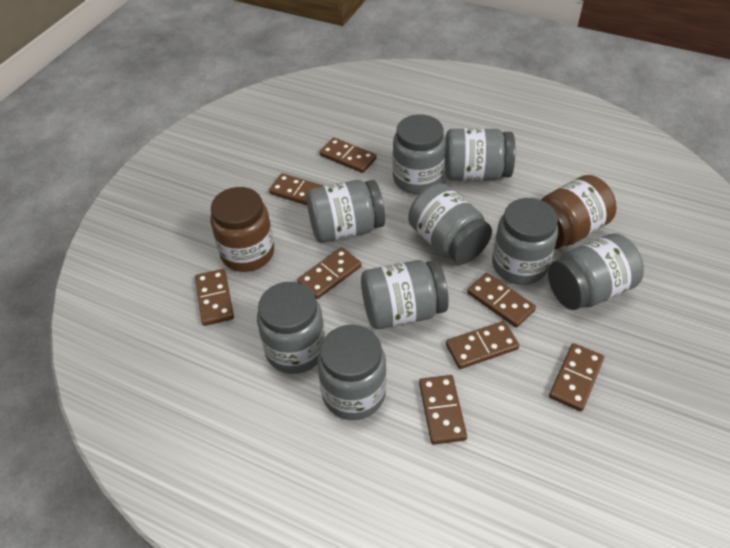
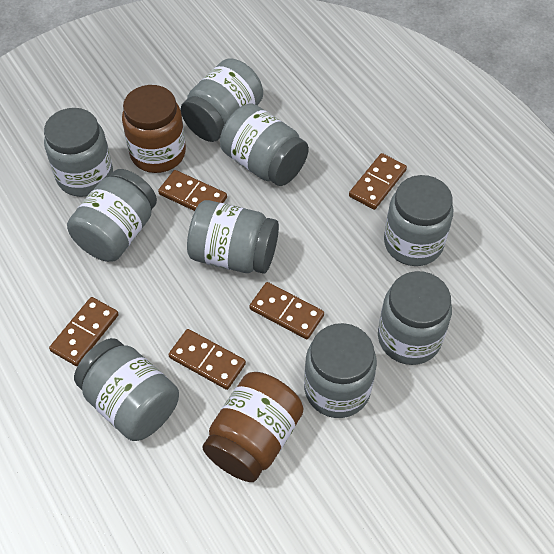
brown domino: 8 -> 5

